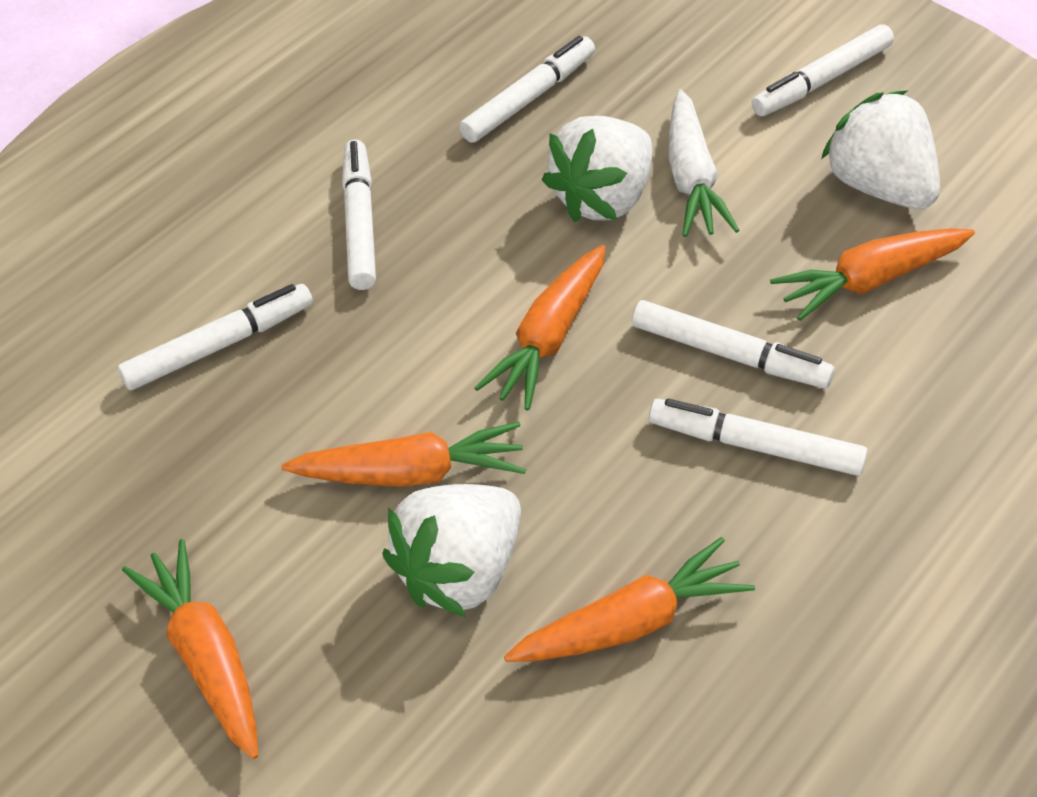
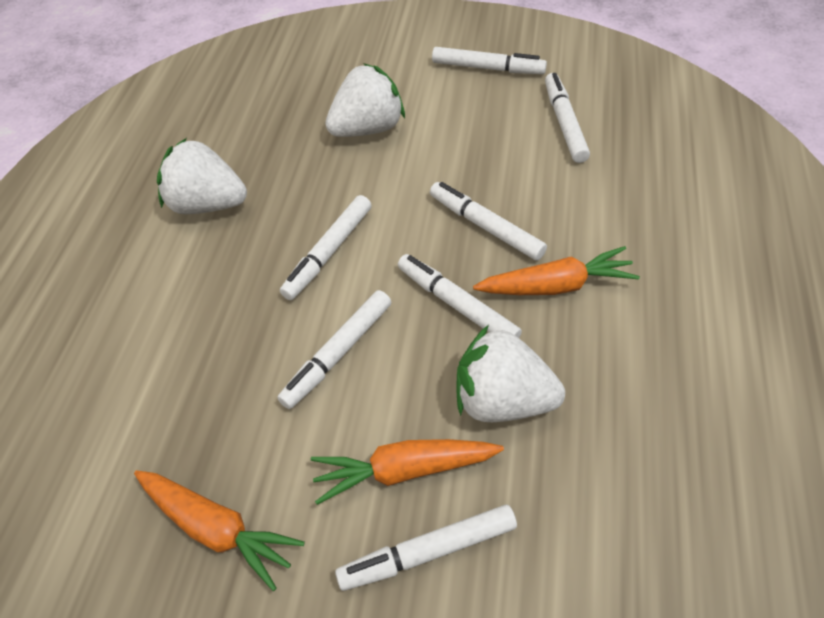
orange carrot: 5 -> 3
white carrot: 1 -> 0
white marker: 6 -> 7

